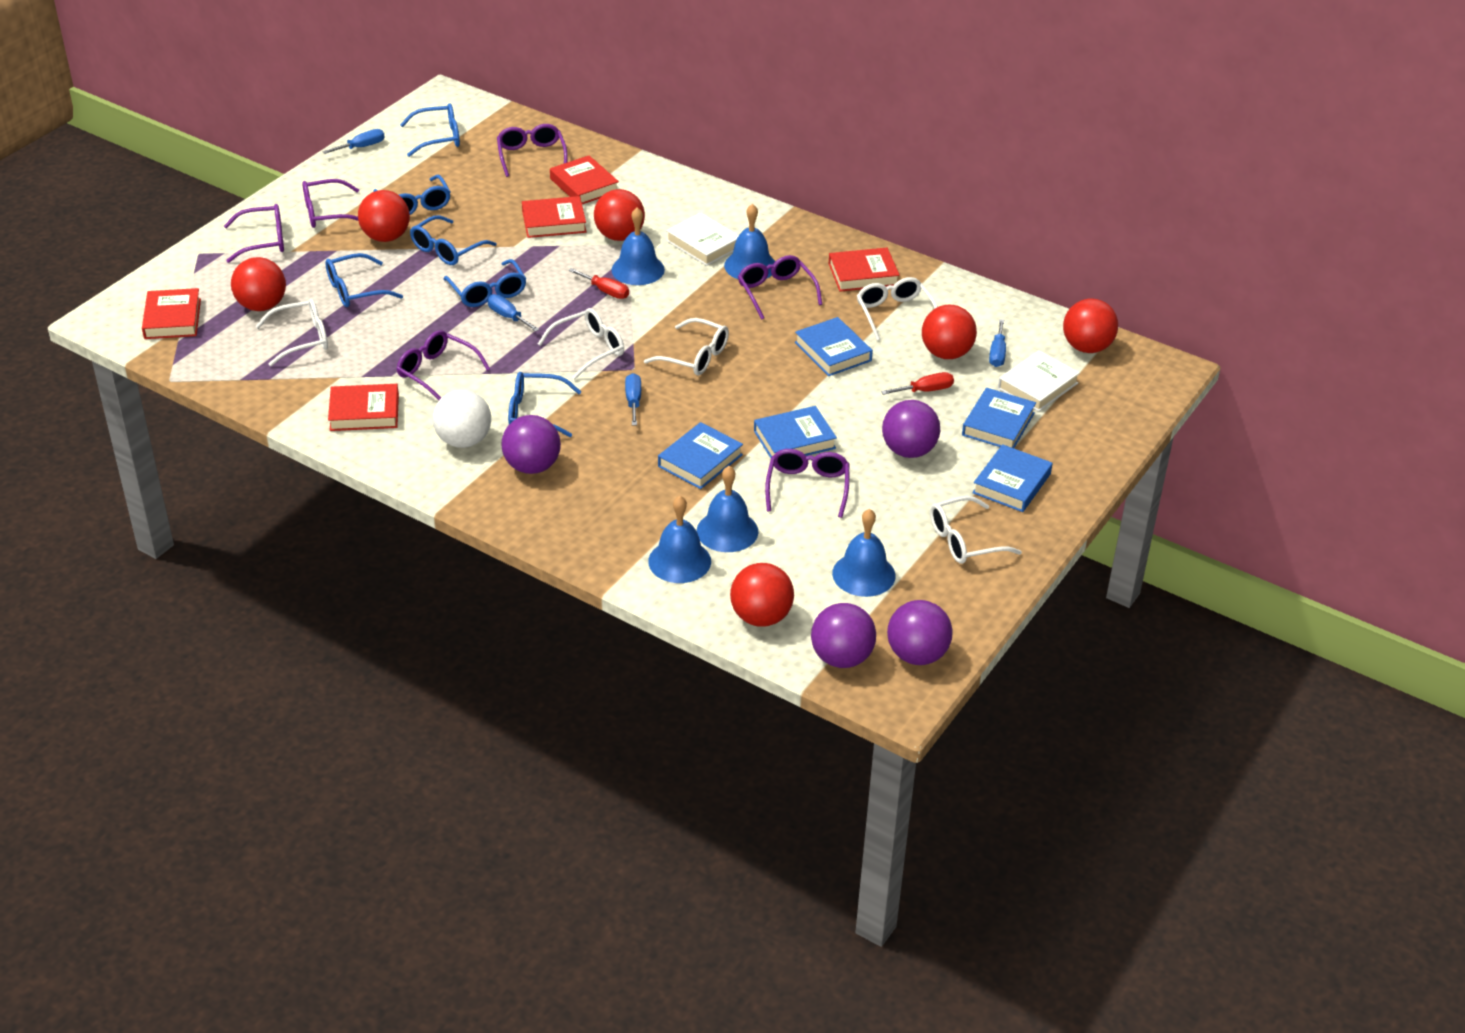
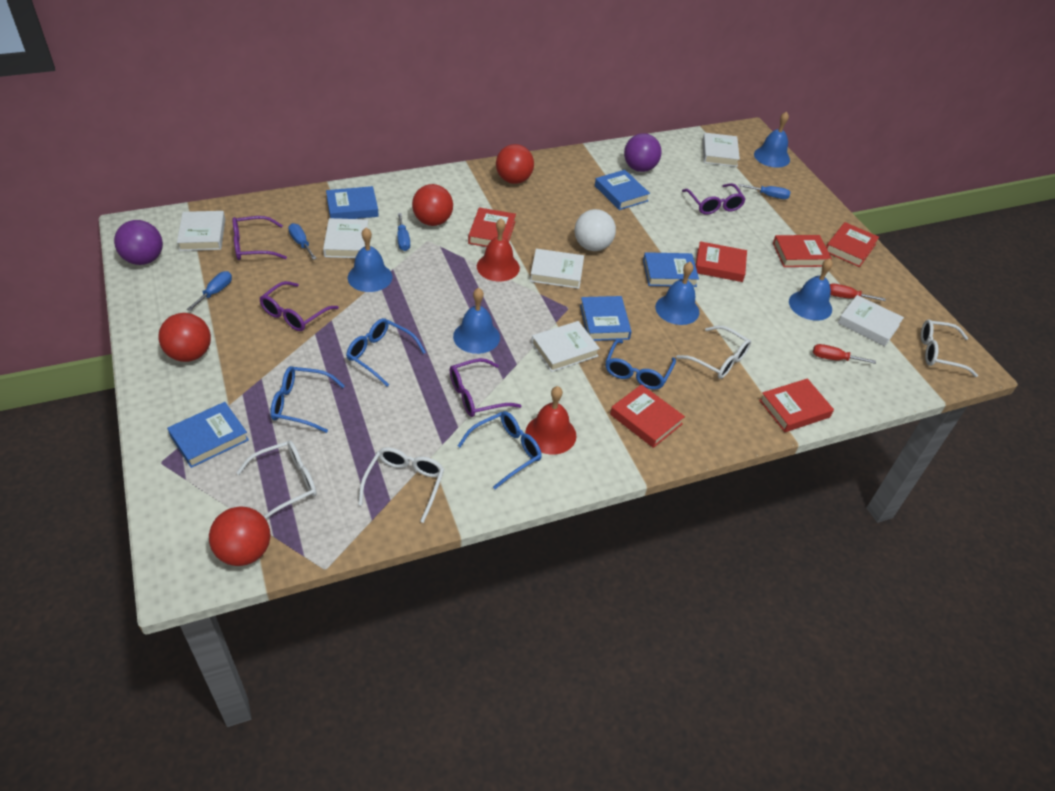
blue glasses: 6 -> 4
purple ball: 4 -> 2
purple glasses: 6 -> 4
red ball: 6 -> 4
red bell: 0 -> 2
red book: 5 -> 6
white book: 2 -> 6
white glasses: 5 -> 4

